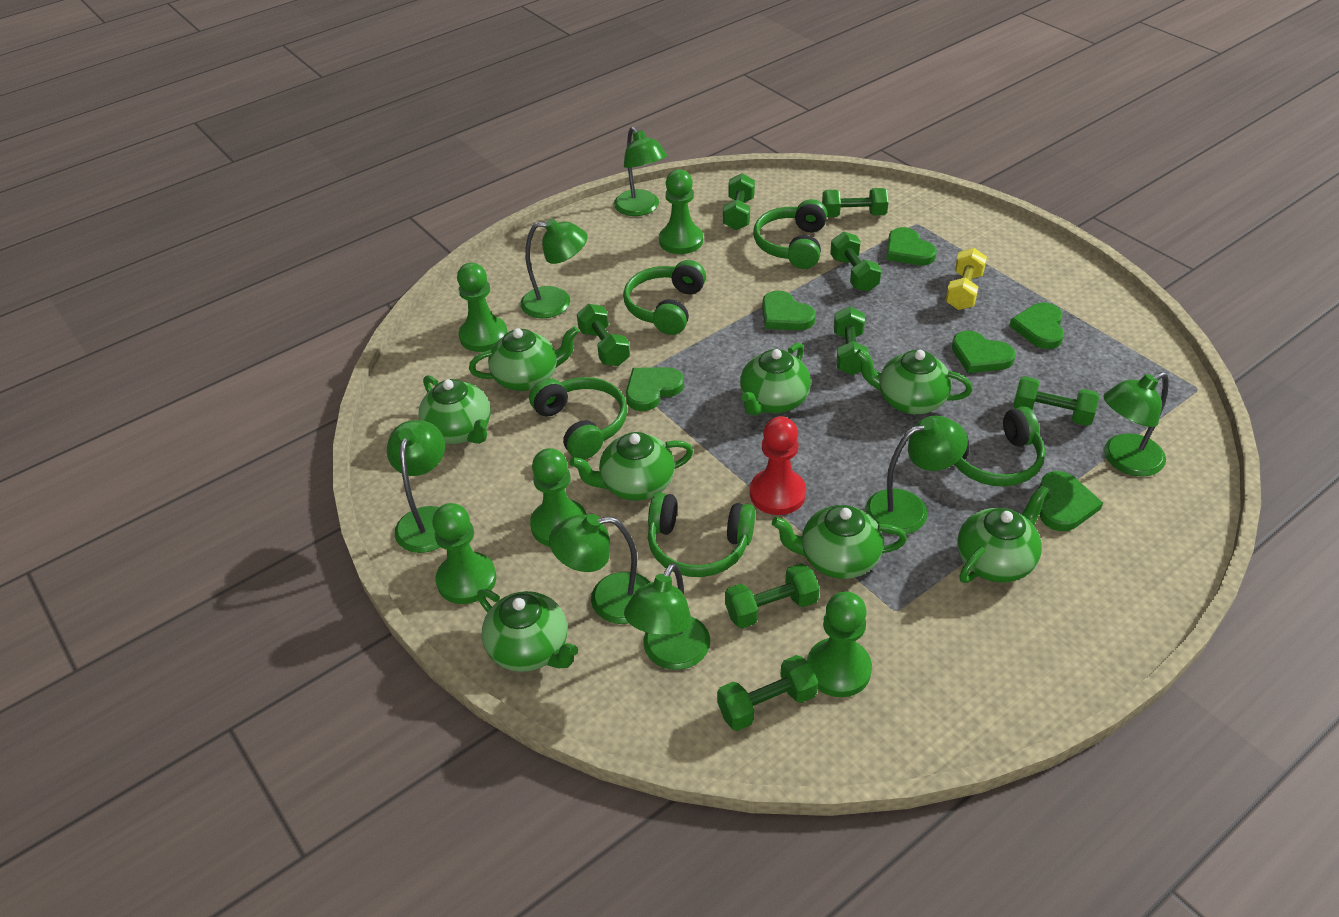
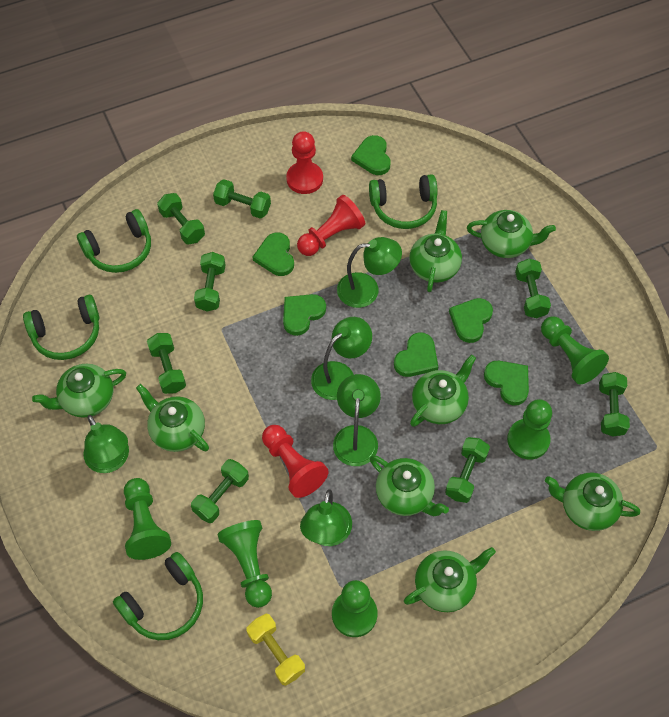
green headphones: 5 -> 4
green lamp: 7 -> 5
red pawn: 1 -> 3

